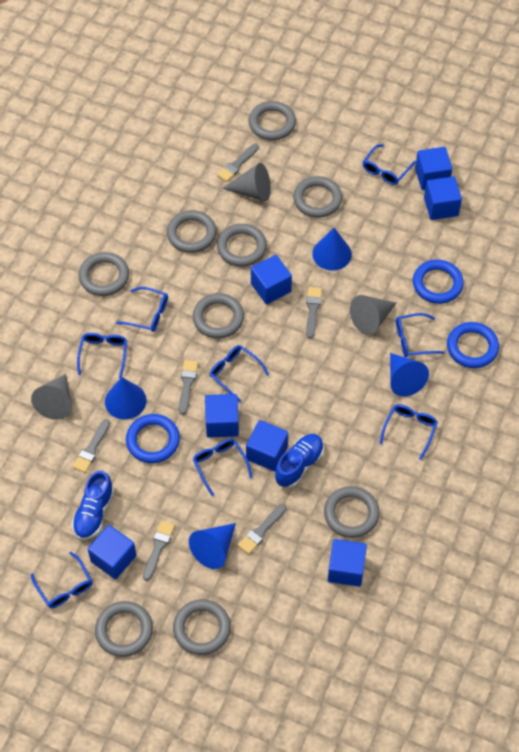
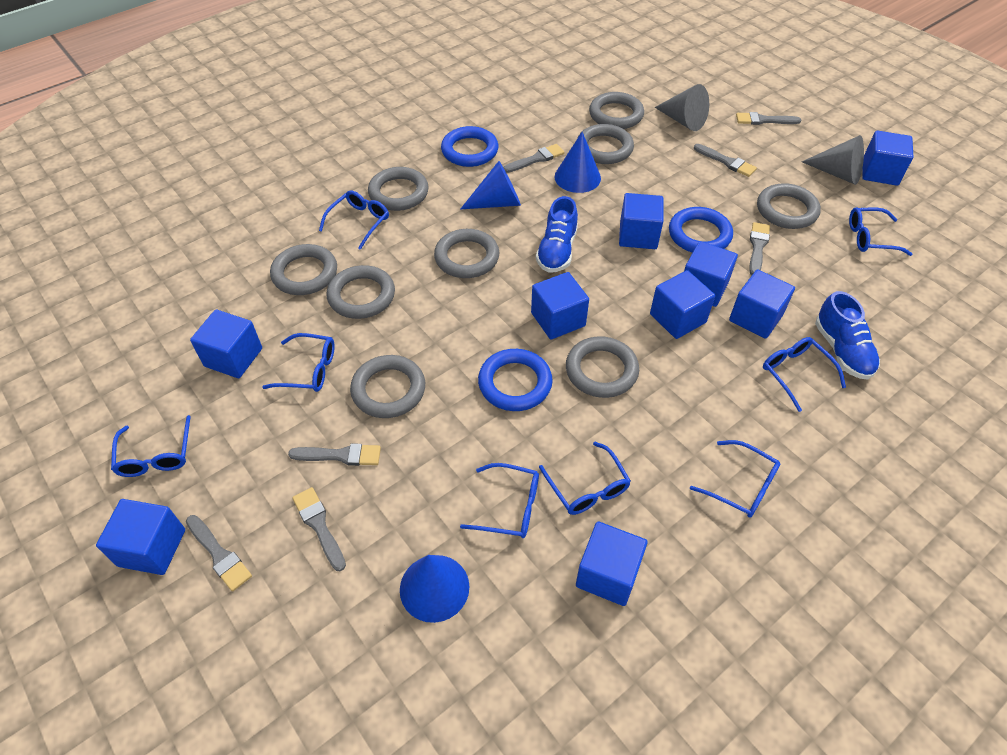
blue cone: 4 -> 3
blue cube: 7 -> 9
grey brush: 6 -> 7
grey cone: 3 -> 2

